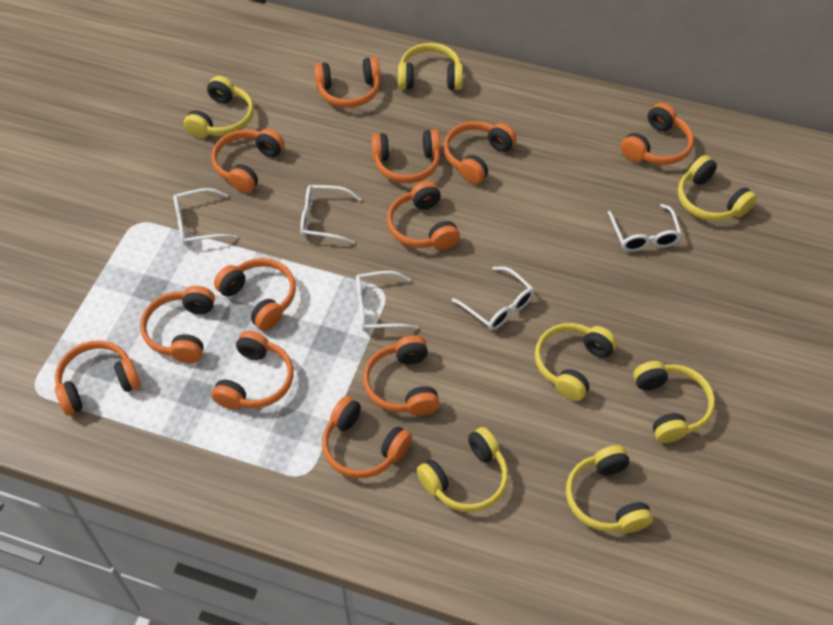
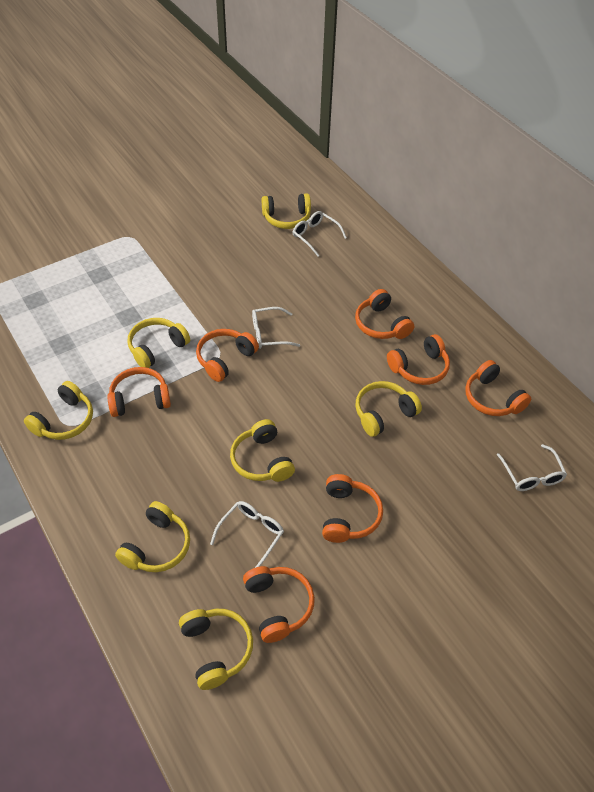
orange headphones: 12 -> 7
white glasses: 5 -> 4

